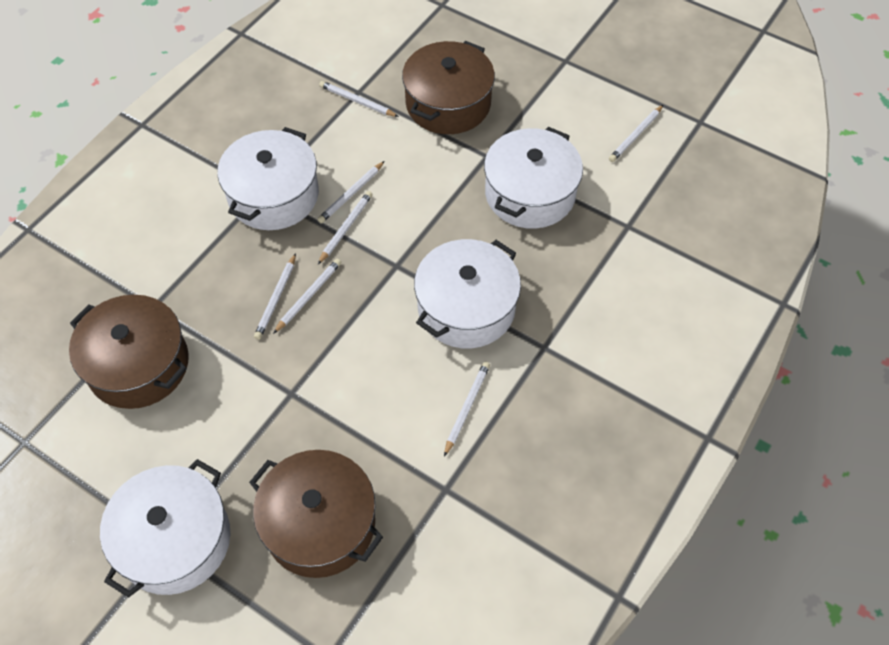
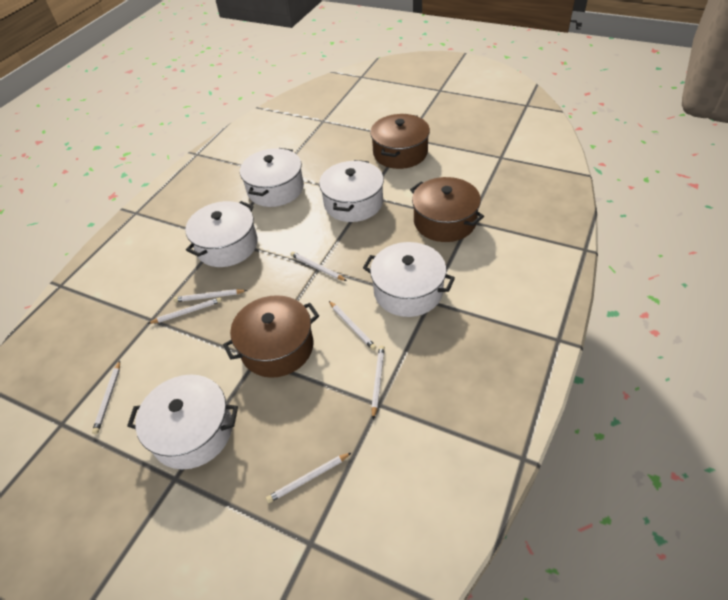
white pot: 4 -> 5

